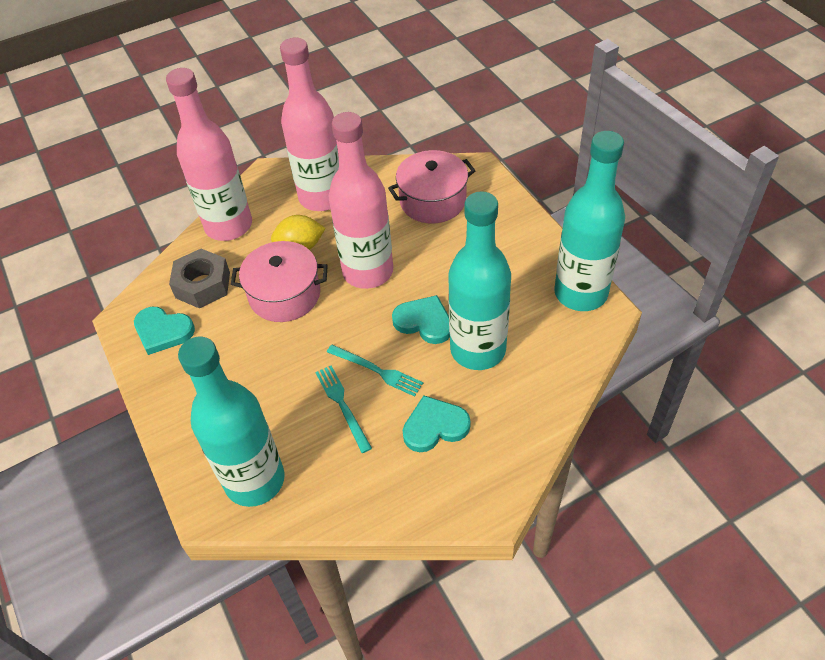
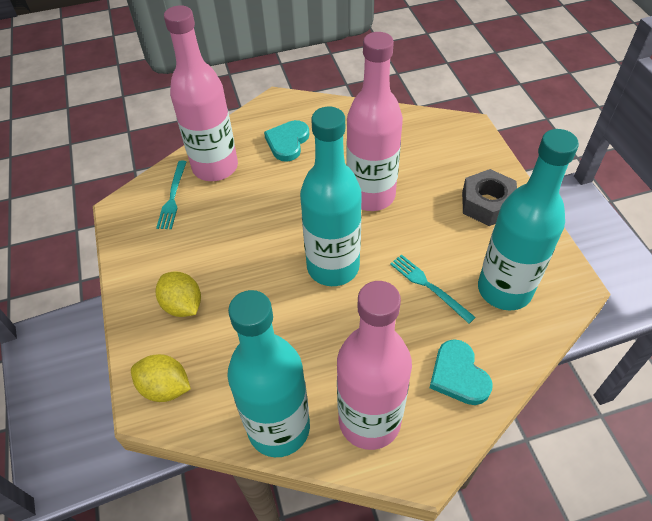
pink pot: 2 -> 0
turquoise heart: 3 -> 2
yellow lemon: 1 -> 2

